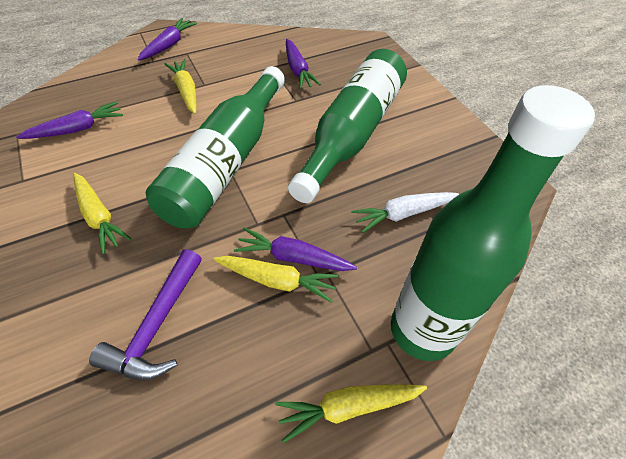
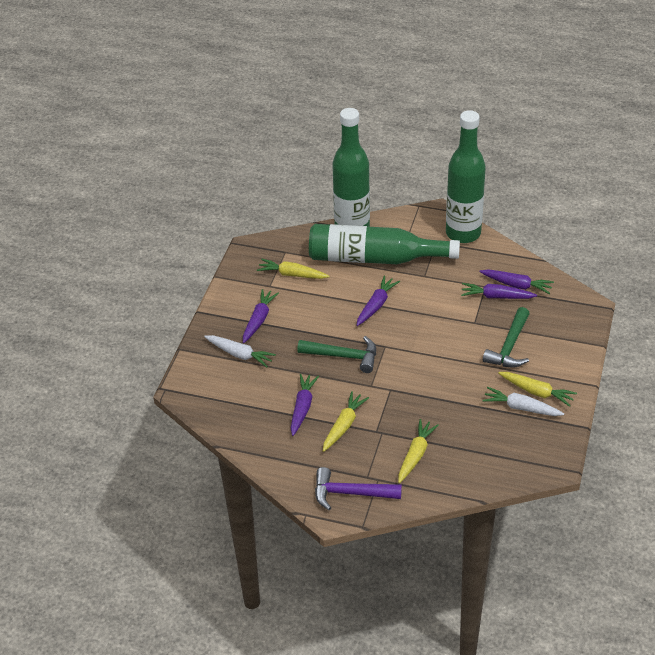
green hammer: 0 -> 2
purple carrot: 4 -> 5
white carrot: 1 -> 2

